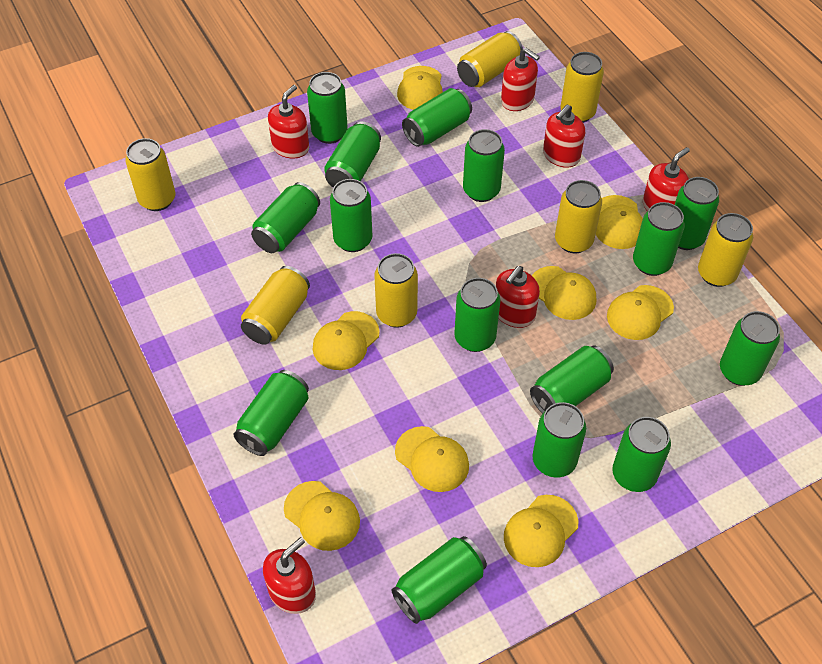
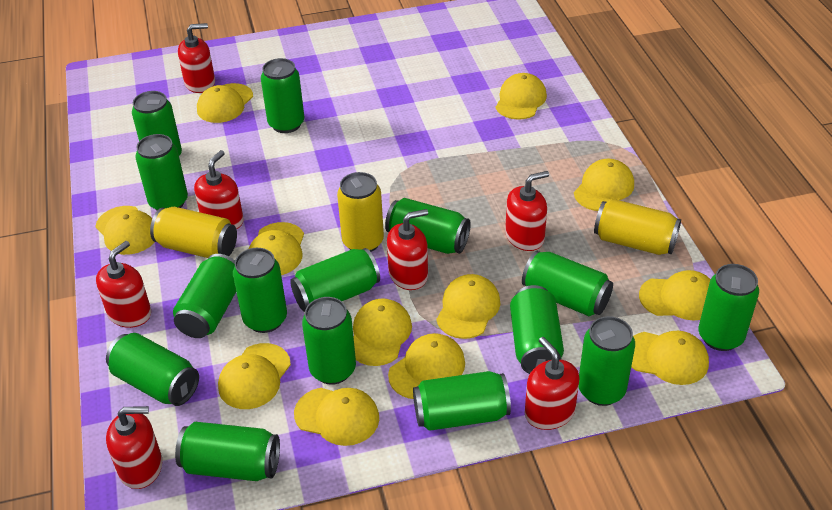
red soap dispenser: 6 -> 7
yellow can: 7 -> 3
yellow cap: 8 -> 12

